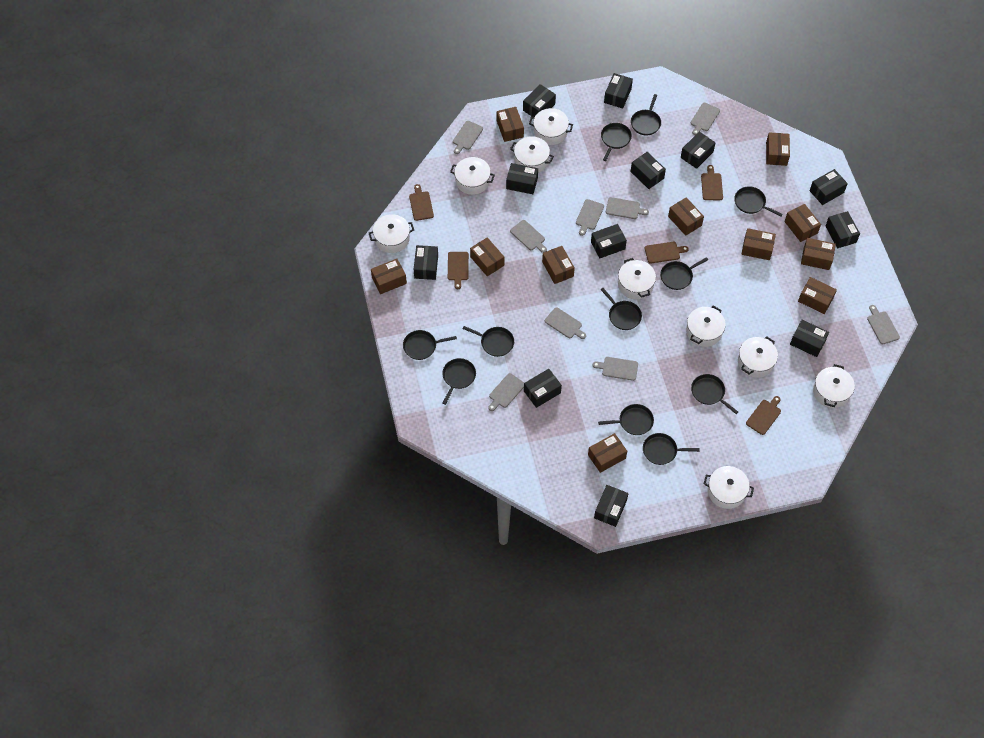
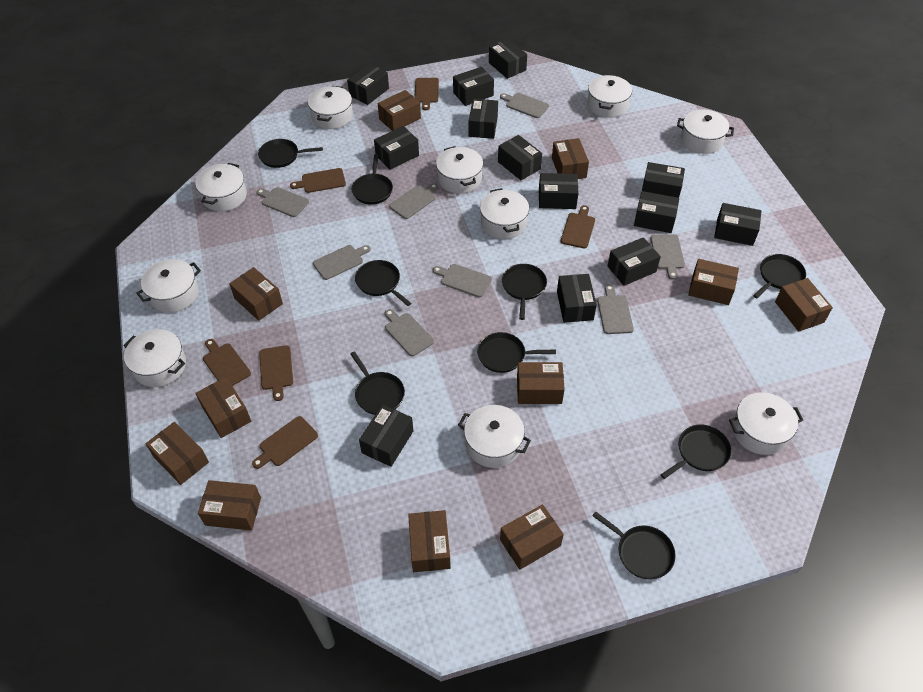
black box: 12 -> 13
black pan: 11 -> 9
brown cutting board: 5 -> 6
grey cutting board: 9 -> 8
white pot: 9 -> 10

